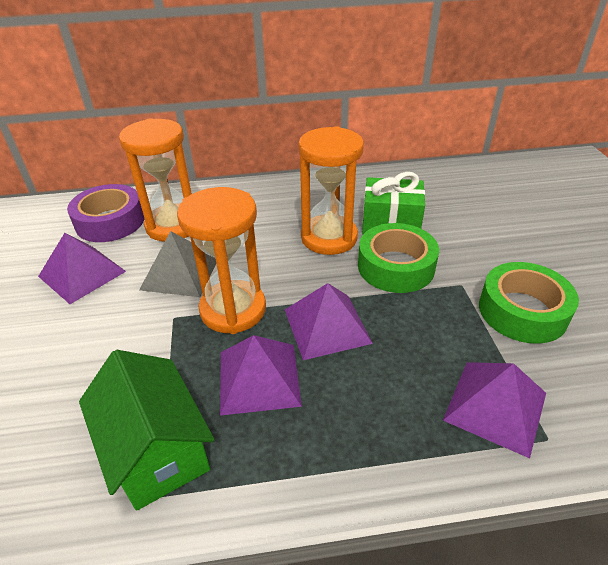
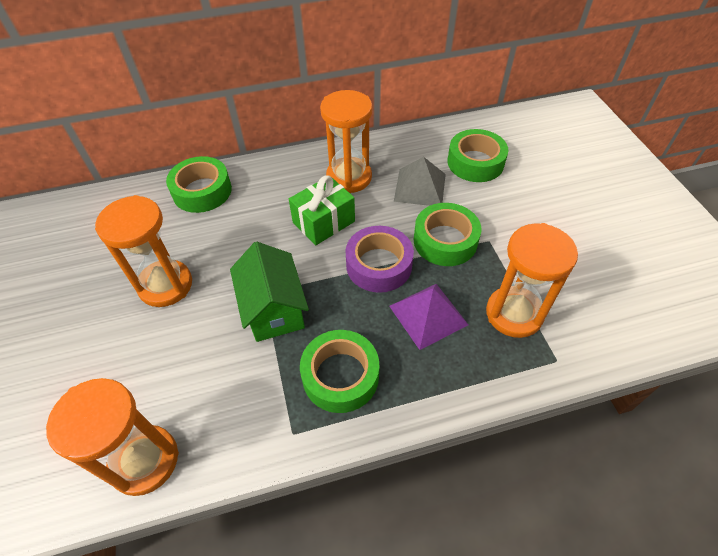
green tape: 2 -> 4
orange hourglass: 3 -> 4
purple pyramid: 4 -> 1

